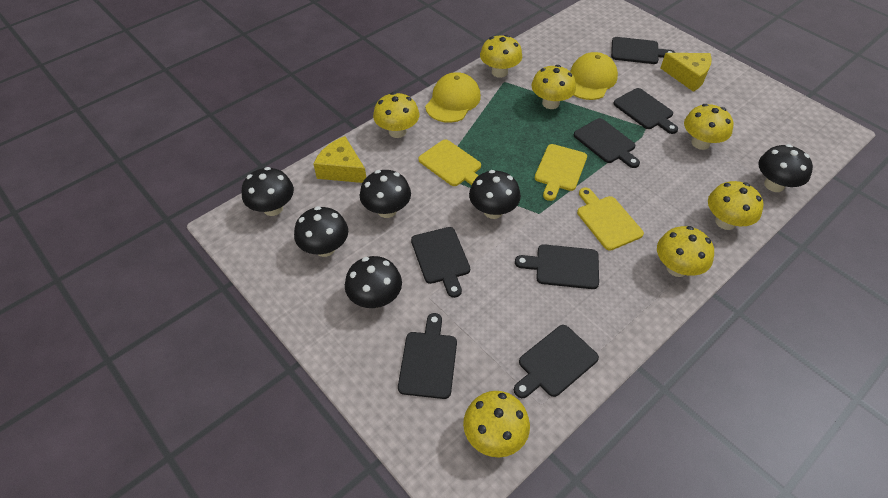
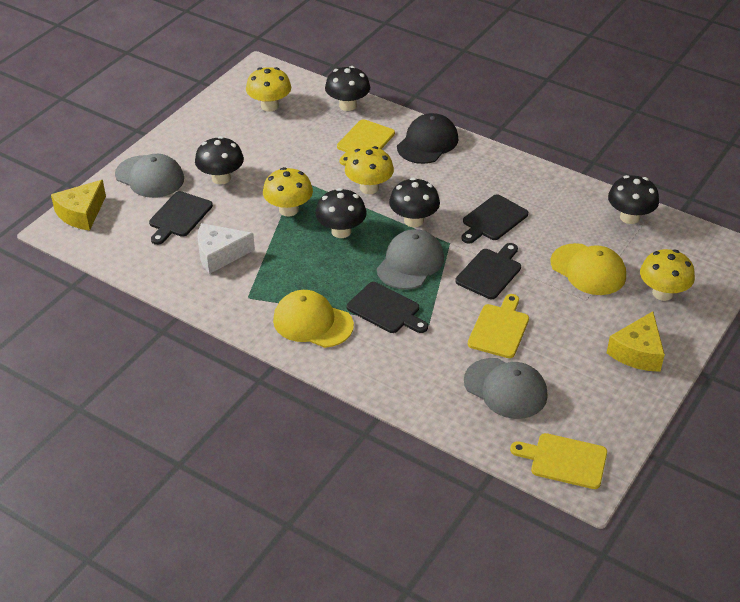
black cap: 0 -> 1
black cutting board: 7 -> 4
black mushroom: 6 -> 5
grey cap: 0 -> 3
white cheese: 0 -> 1
yellow mushroom: 7 -> 4

